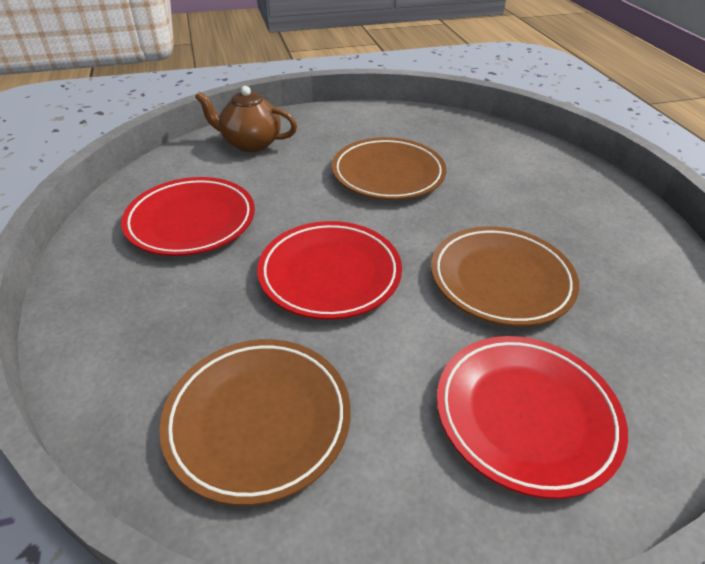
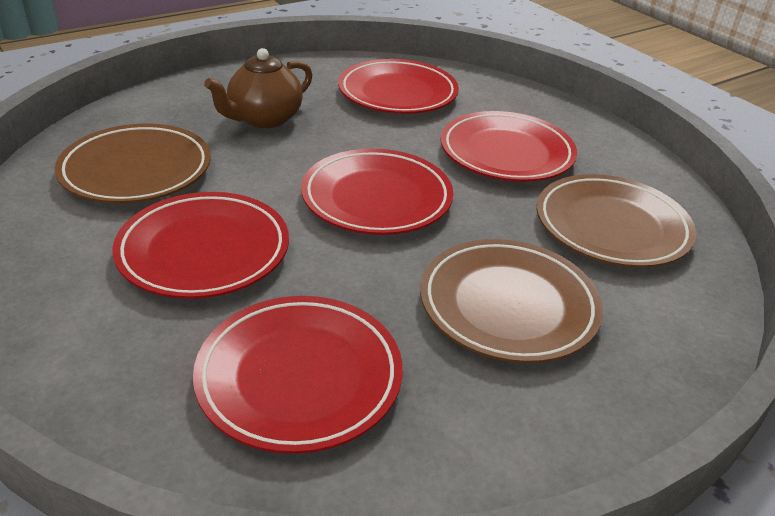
red plate: 3 -> 5

